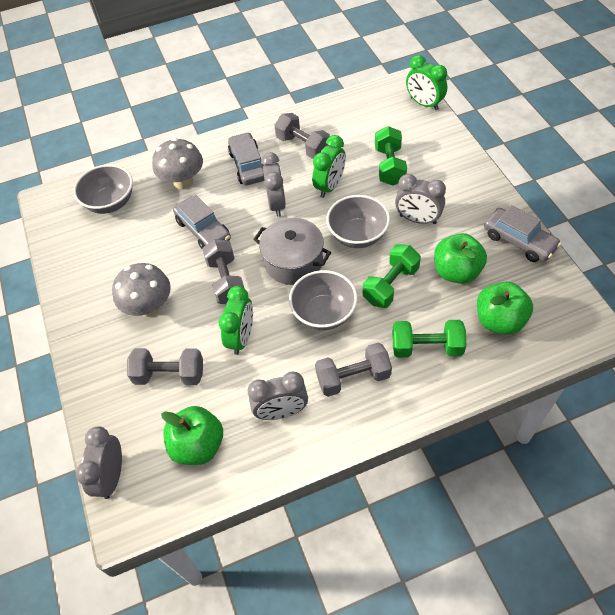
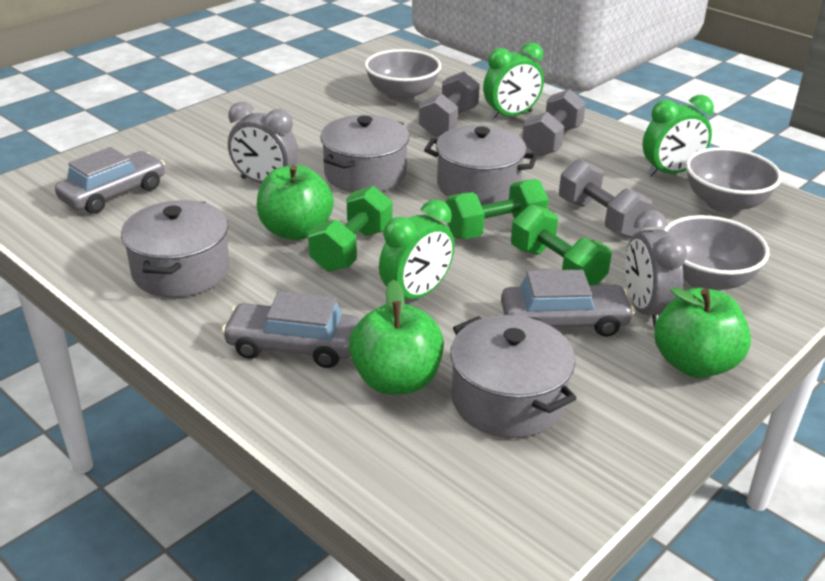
grey clock: 4 -> 2
grey dumbbell: 4 -> 3
grey mushroom: 2 -> 0
grey pot: 1 -> 4

